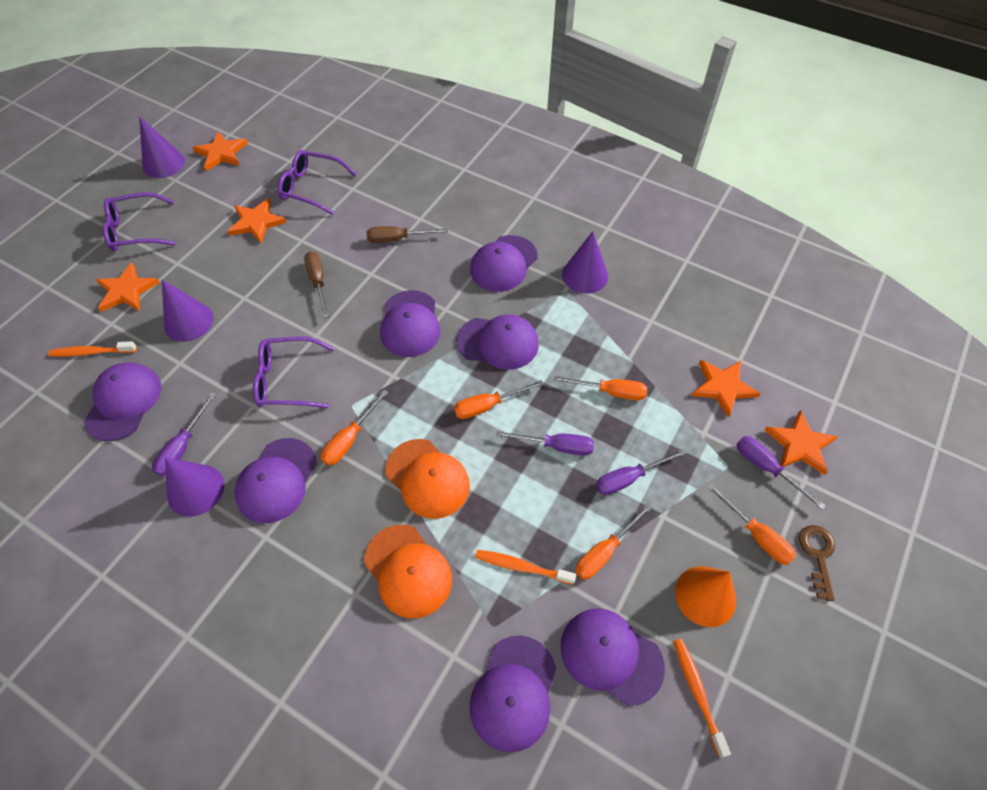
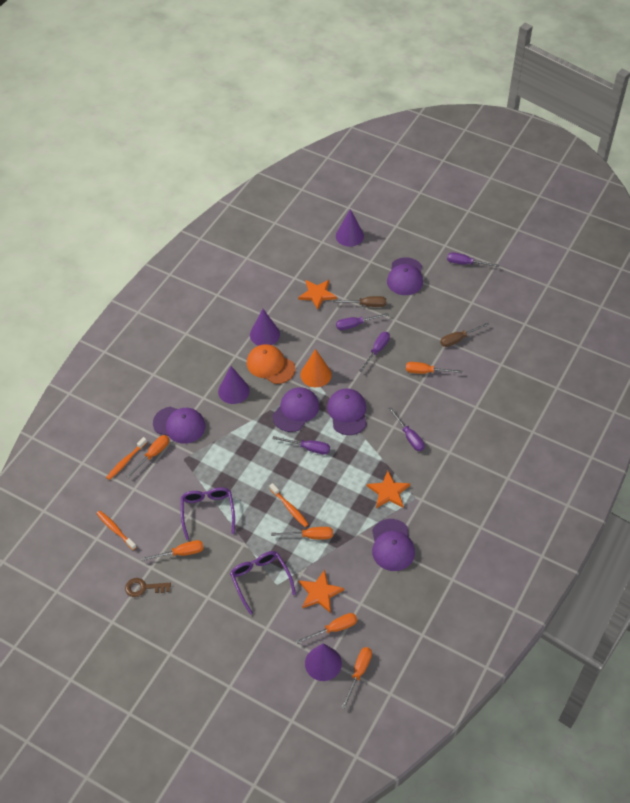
orange cap: 2 -> 1
orange screwdriver: 5 -> 6
orange star: 5 -> 3
purple cap: 7 -> 5
purple glasses: 3 -> 2
purple screwdriver: 4 -> 5

